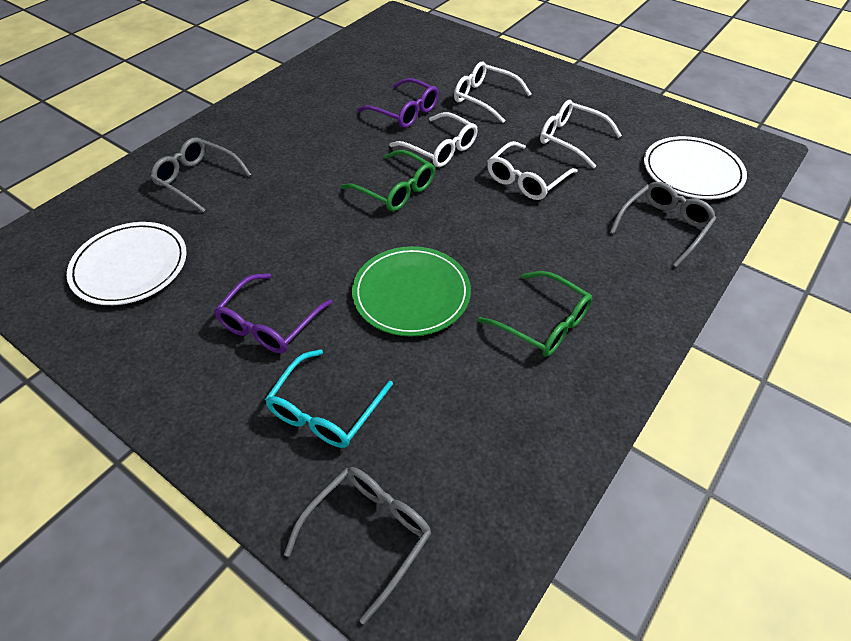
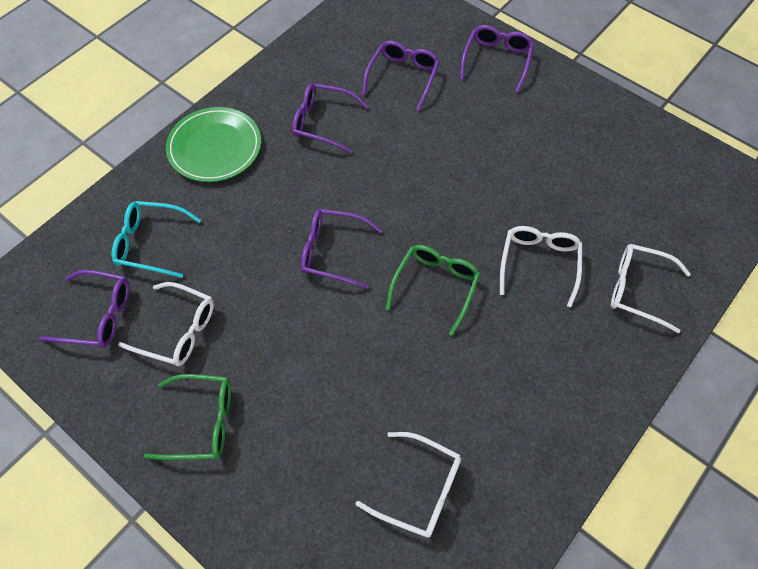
grey glasses: 3 -> 0
purple glasses: 2 -> 5
white plate: 2 -> 0

